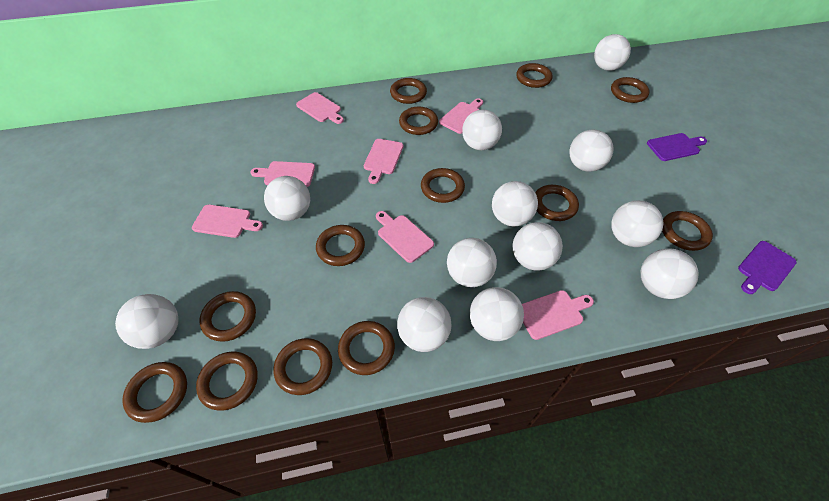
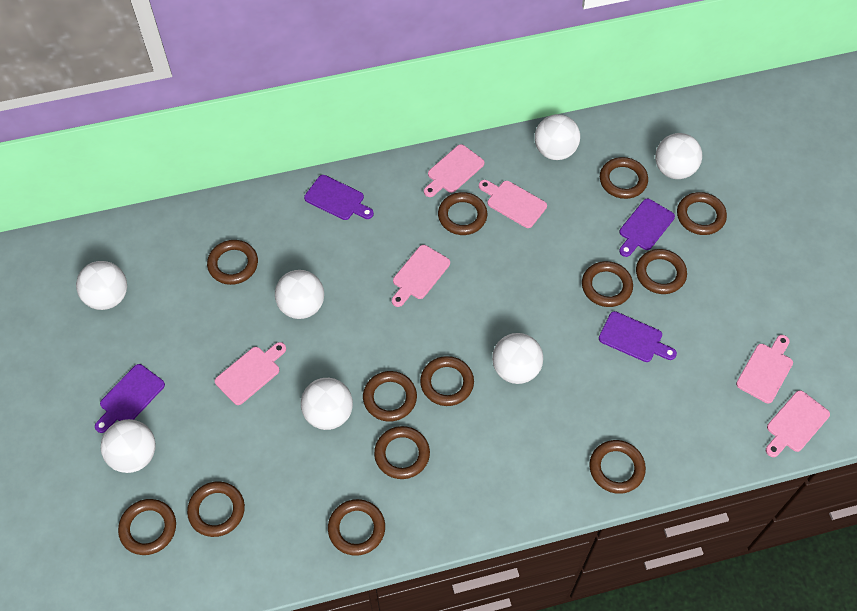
pink cutting board: 7 -> 6
purple cutting board: 2 -> 4
white ball: 12 -> 7

